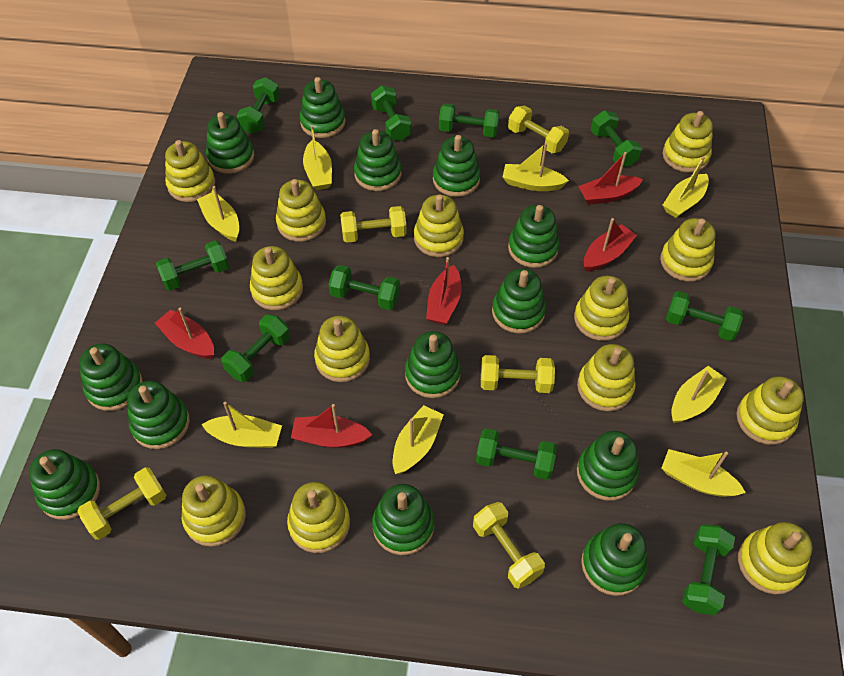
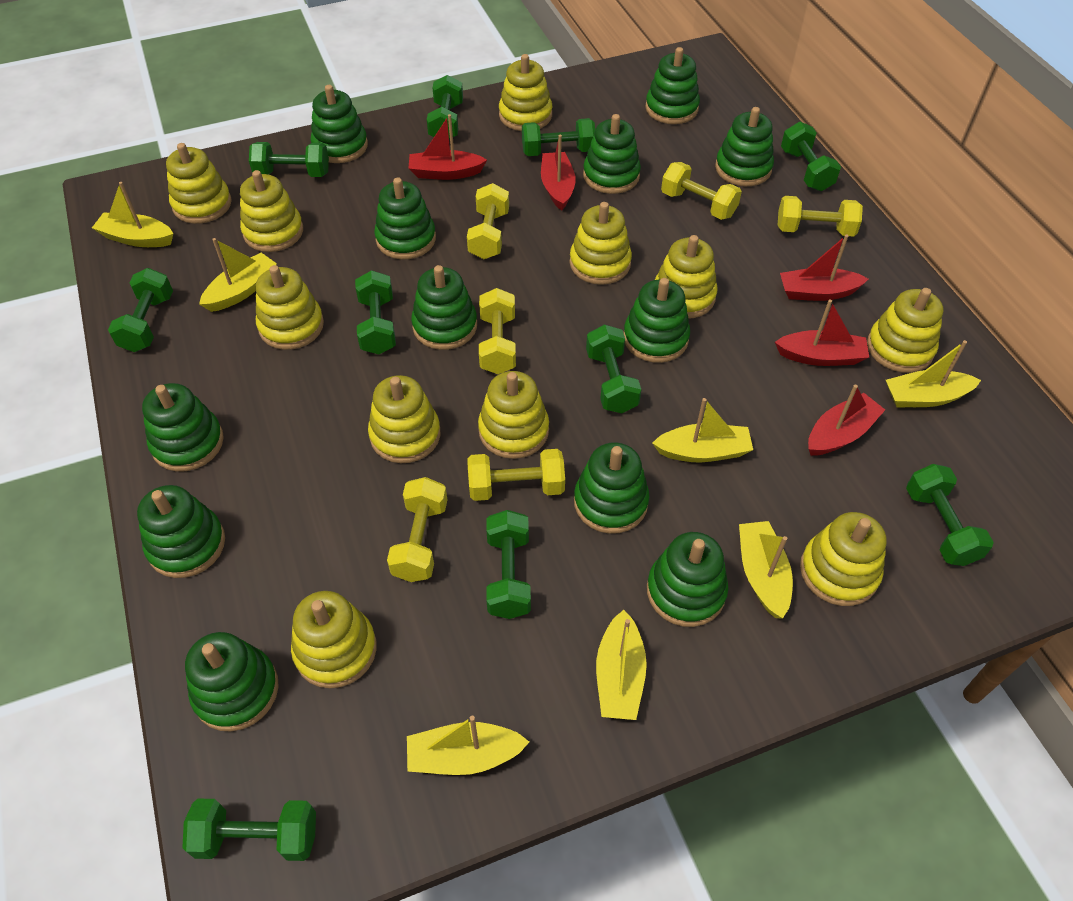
green stacking toy: 13 -> 12
yellow boat: 8 -> 7
yellow dumbbell: 5 -> 6
yellow stacking toy: 13 -> 11

